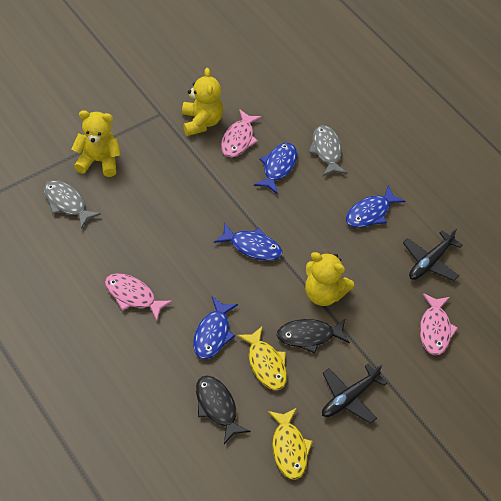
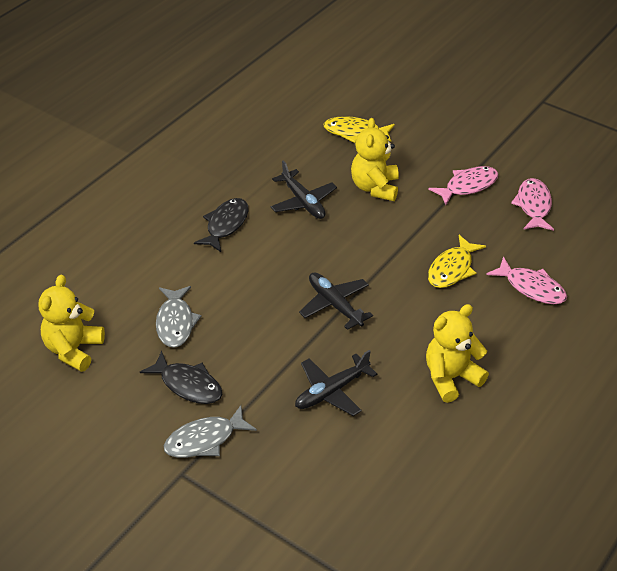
black plane: 2 -> 3
blue fish: 4 -> 0

